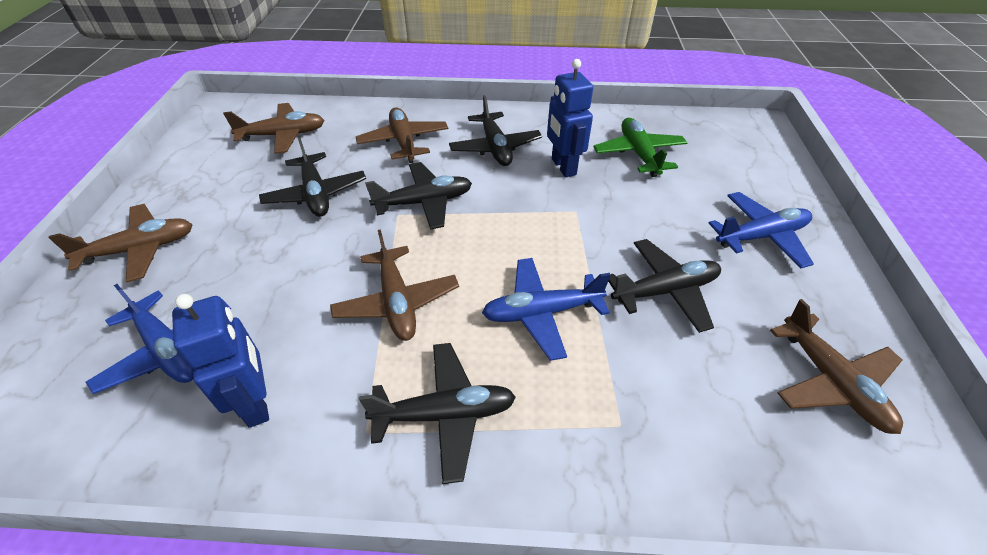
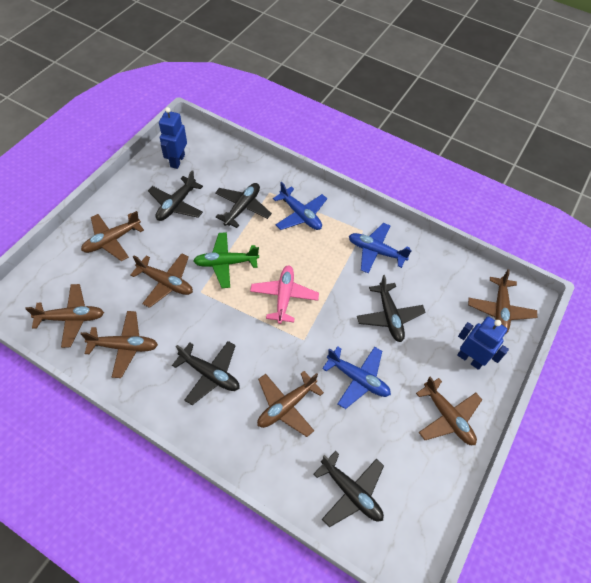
brown plane: 5 -> 7
pink plane: 0 -> 1

